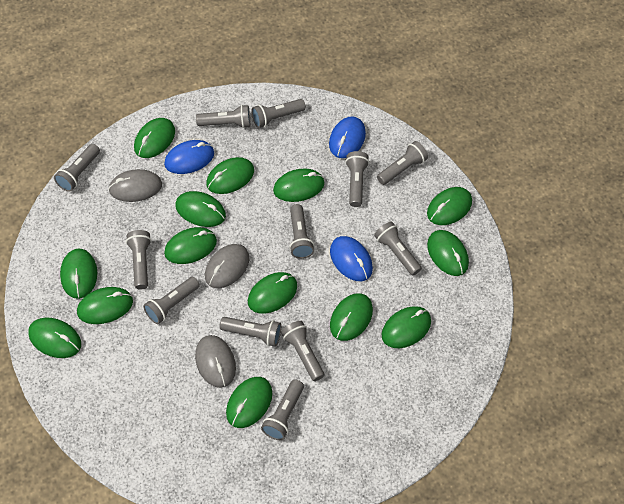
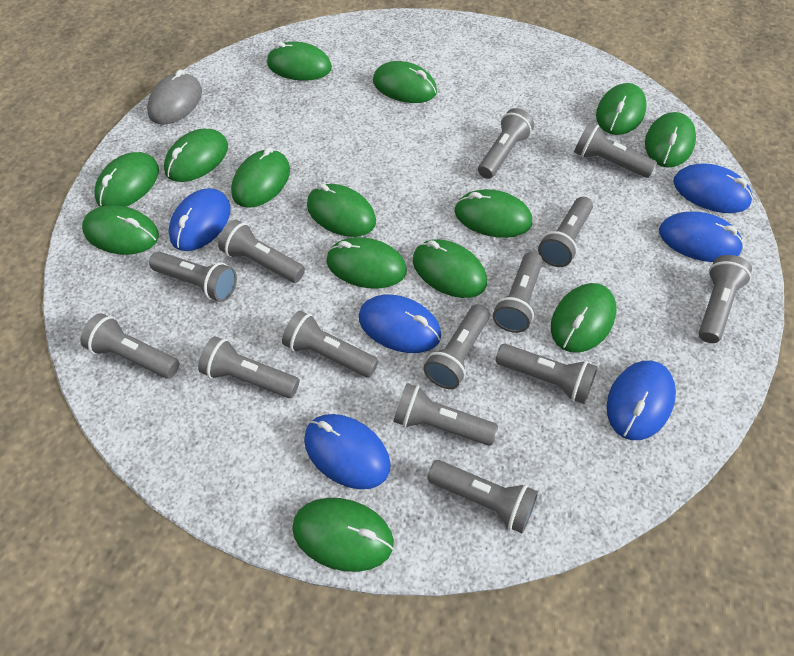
blue mouse: 3 -> 6
grey flashlight: 12 -> 14
grey mouse: 3 -> 1

